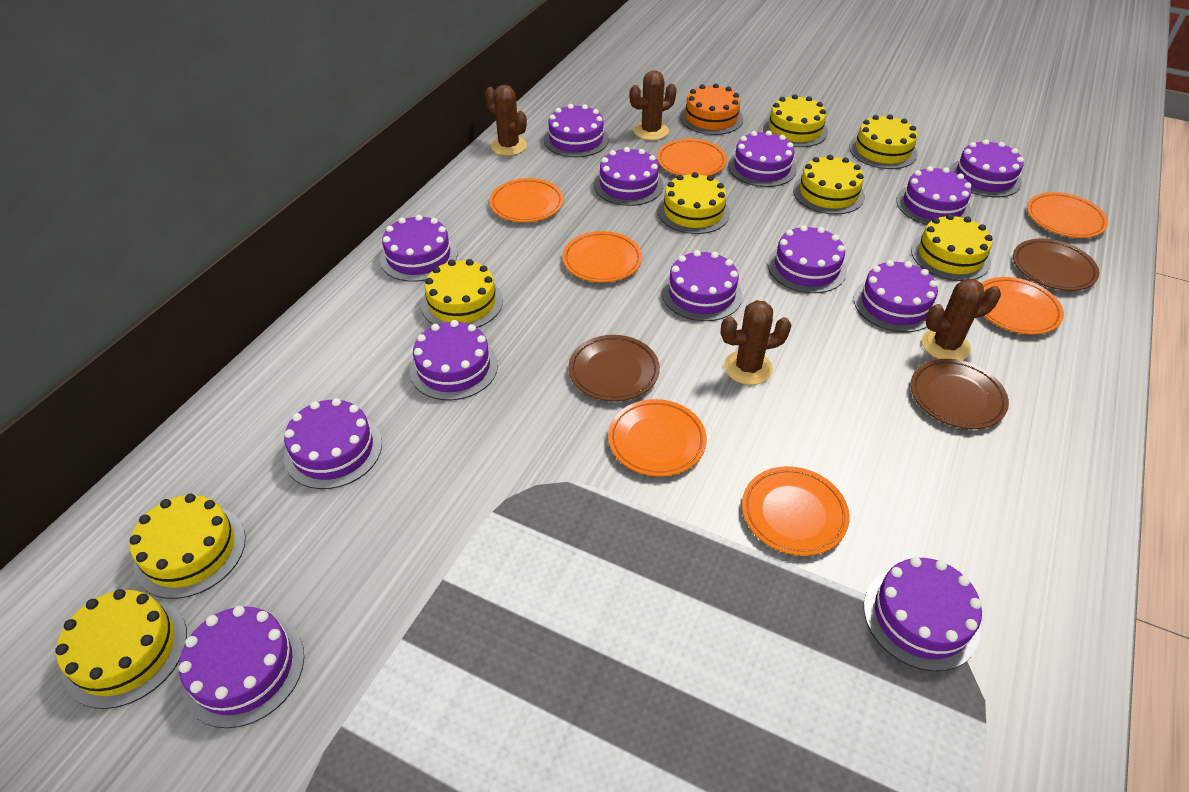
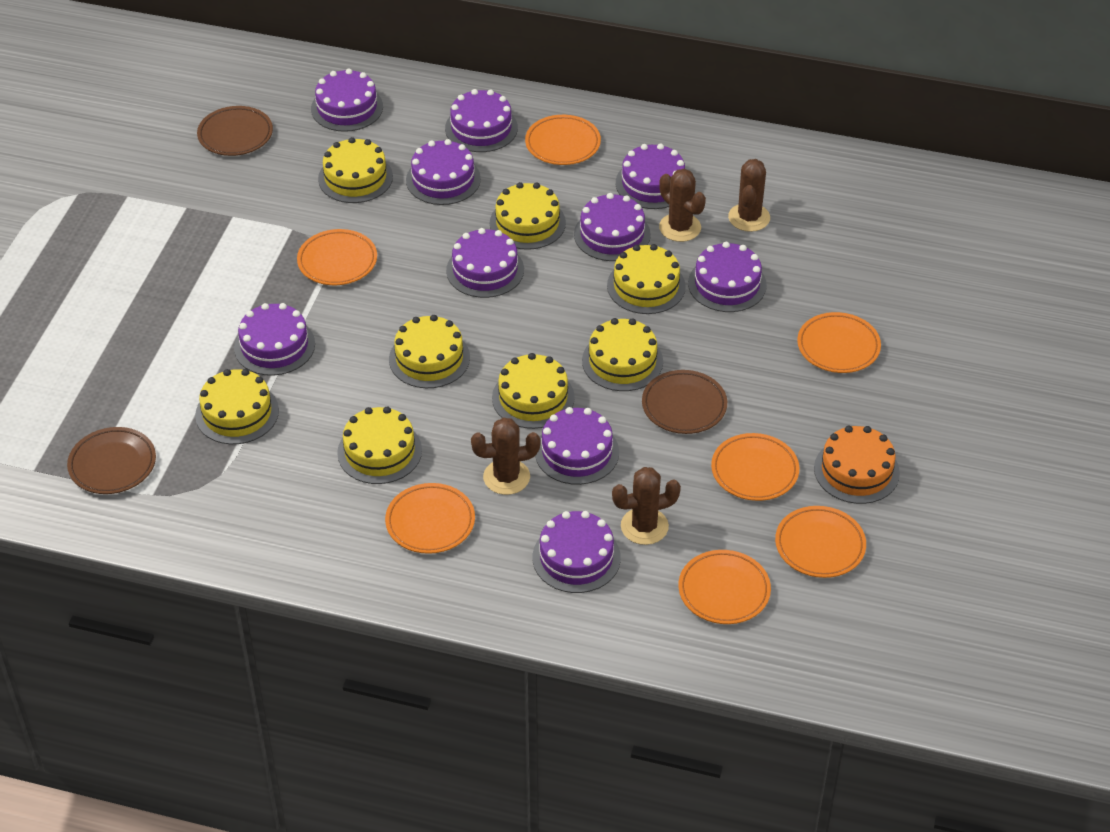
purple cake: 13 -> 10

